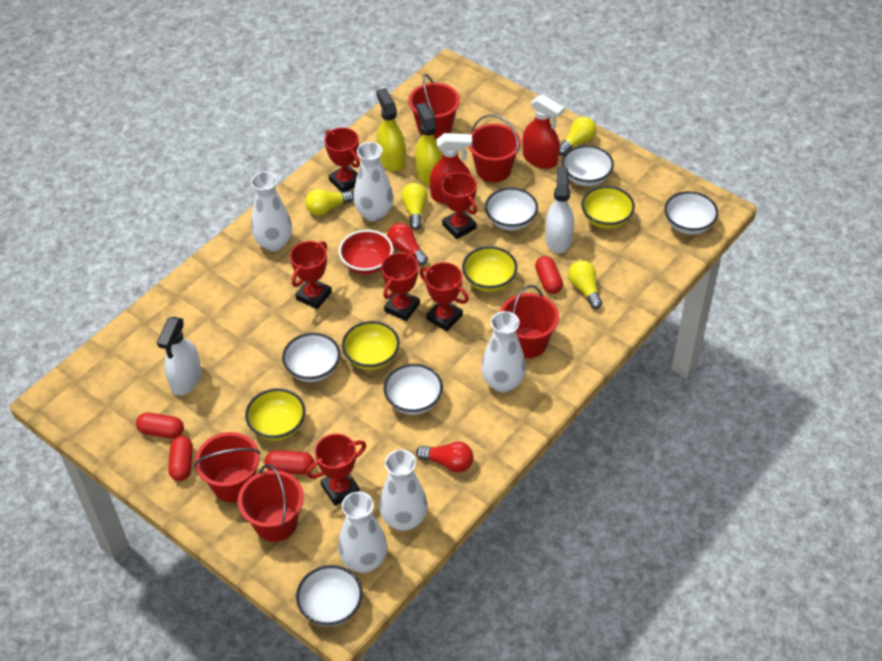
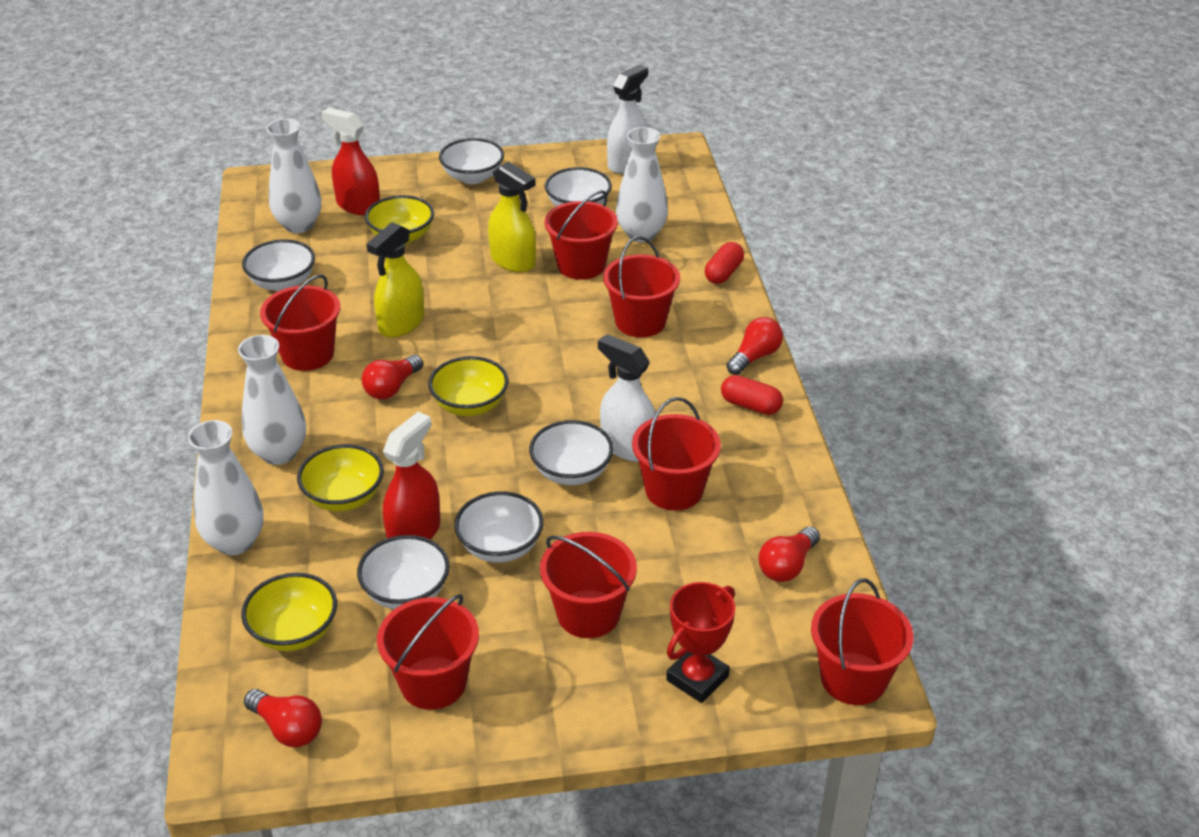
red bowl: 1 -> 0
red bucket: 5 -> 7
red capsule: 4 -> 2
red light bulb: 2 -> 4
red trophy: 6 -> 1
white vase: 5 -> 4
yellow light bulb: 4 -> 0

